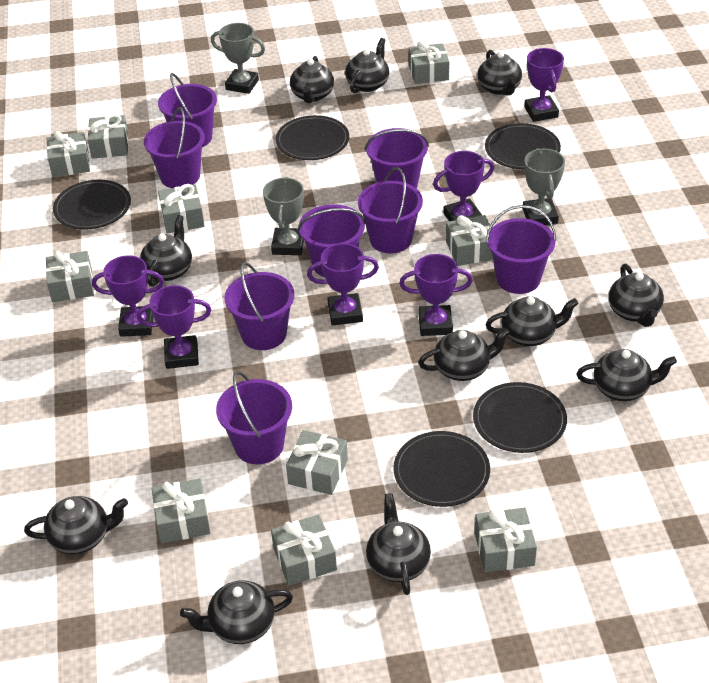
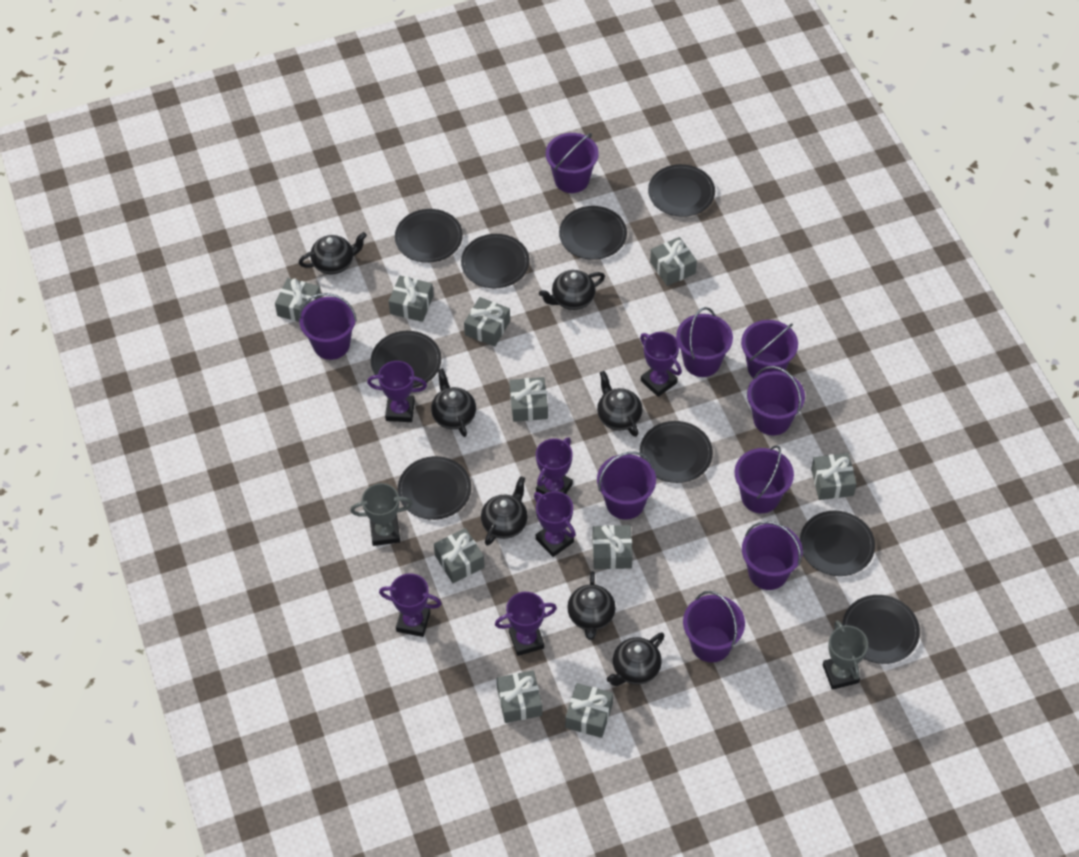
black plate: 5 -> 9
black teapot: 11 -> 7
grey trophy: 3 -> 2
purple bucket: 8 -> 9

